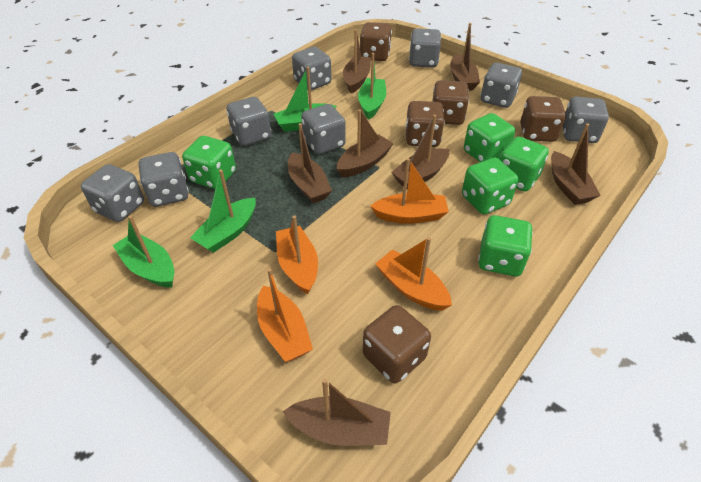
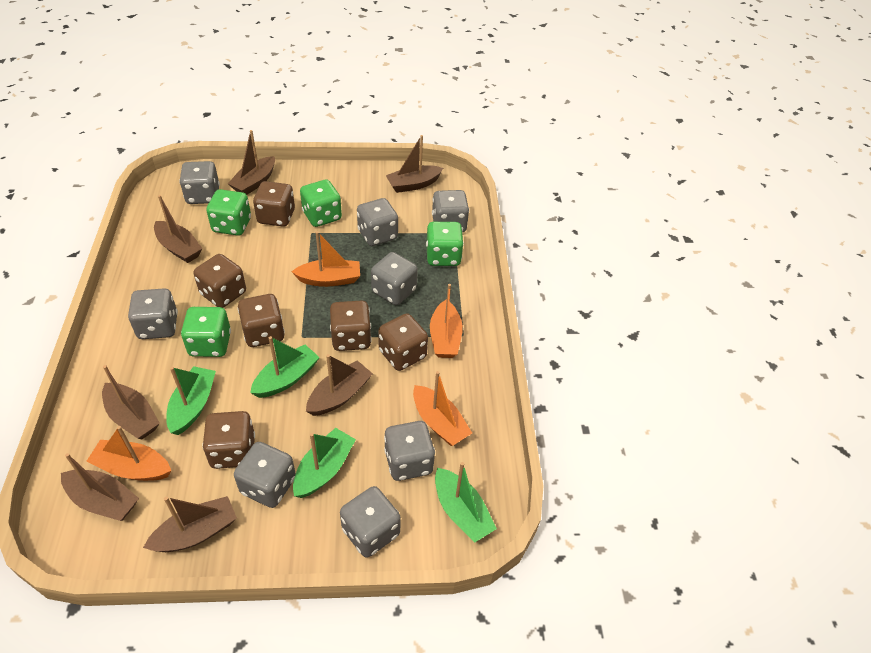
brown dice: 5 -> 6
green dice: 5 -> 4

